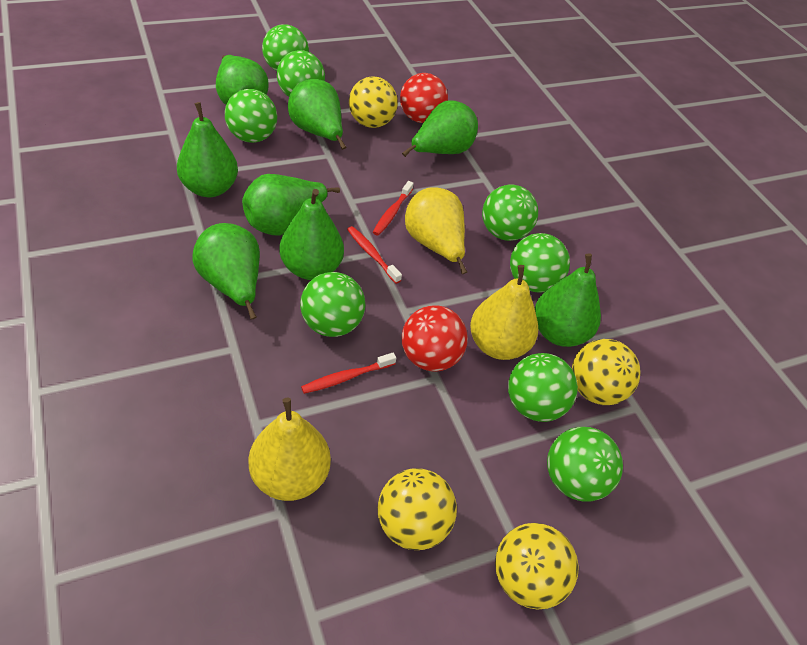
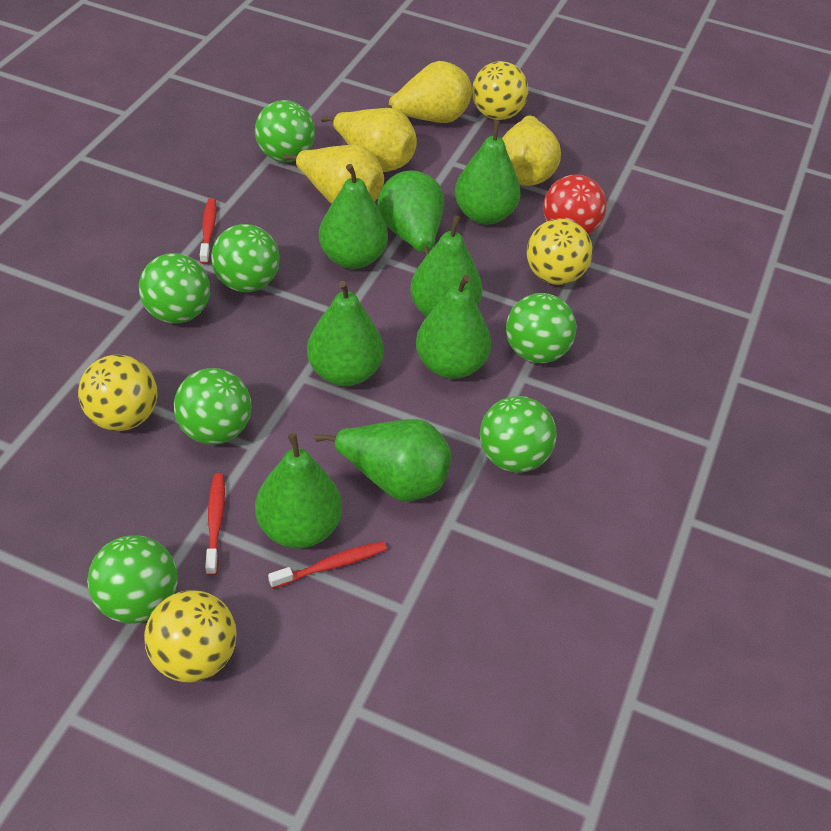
green ball: 8 -> 7
red ball: 2 -> 1
yellow pear: 3 -> 4

